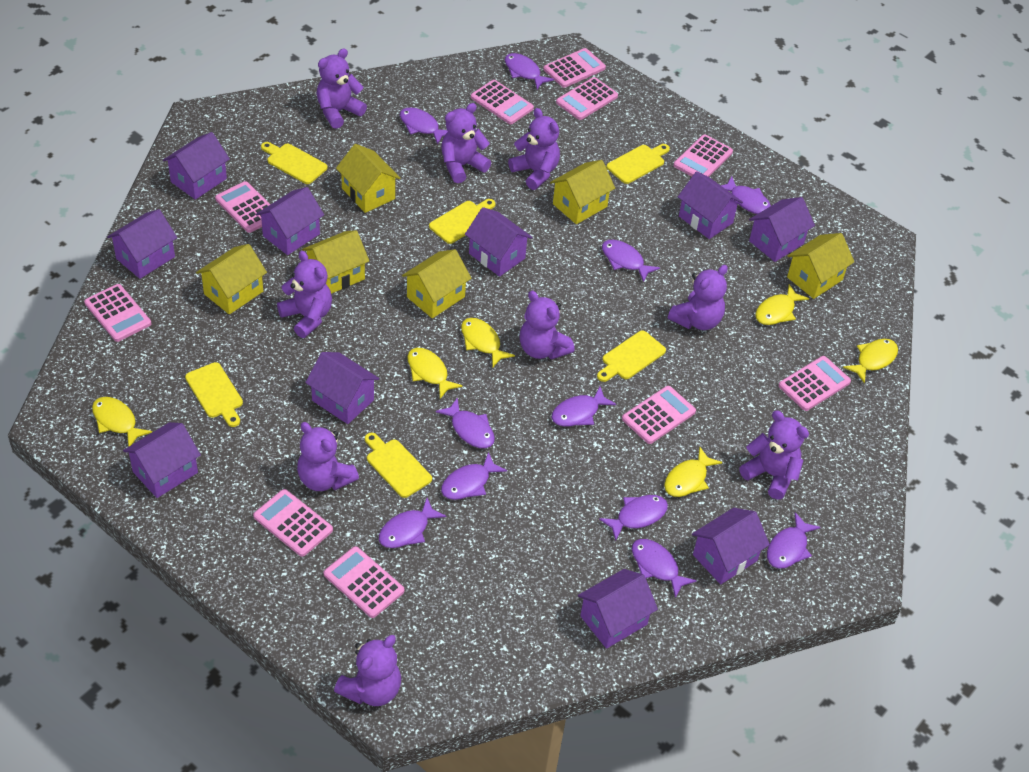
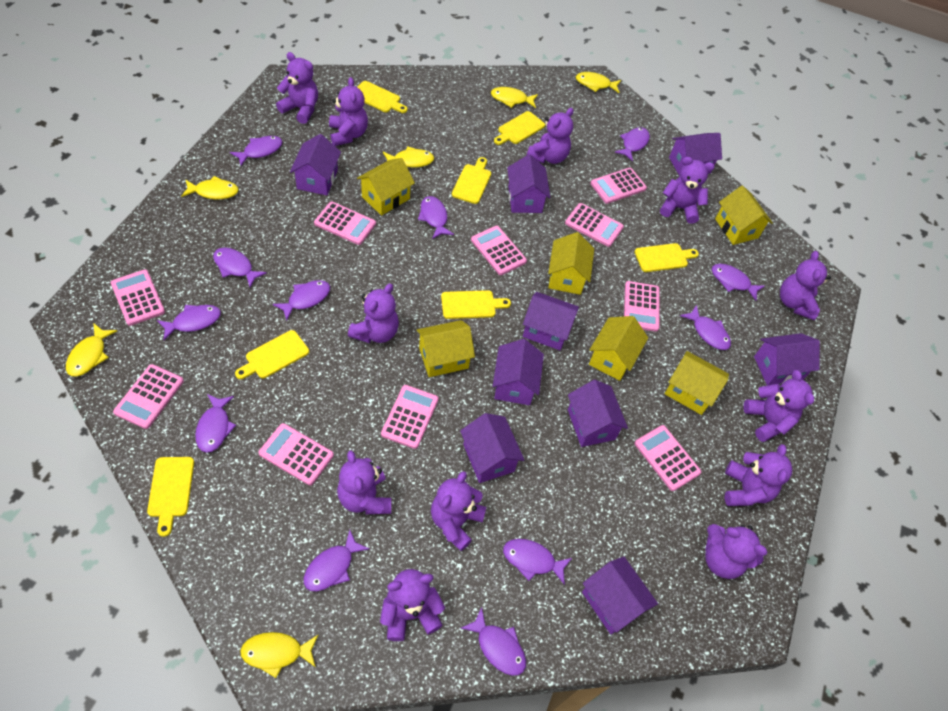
purple fish: 11 -> 12
purple house: 10 -> 9
purple teddy bear: 9 -> 12
yellow cutting board: 6 -> 7

